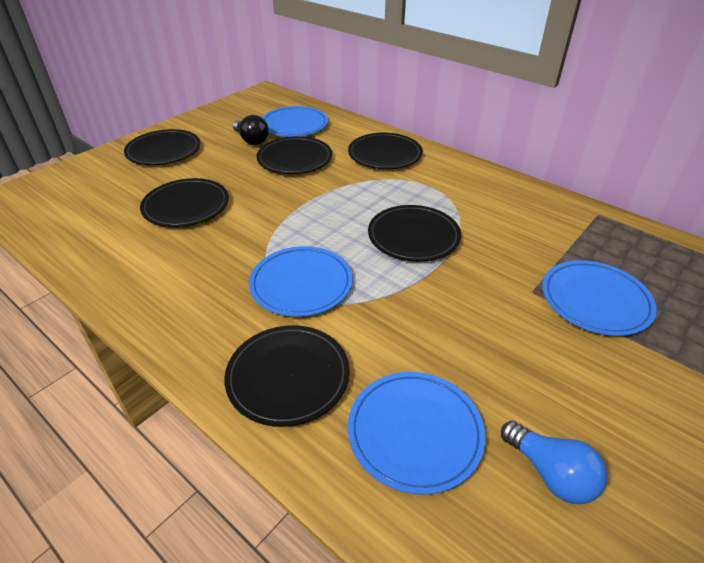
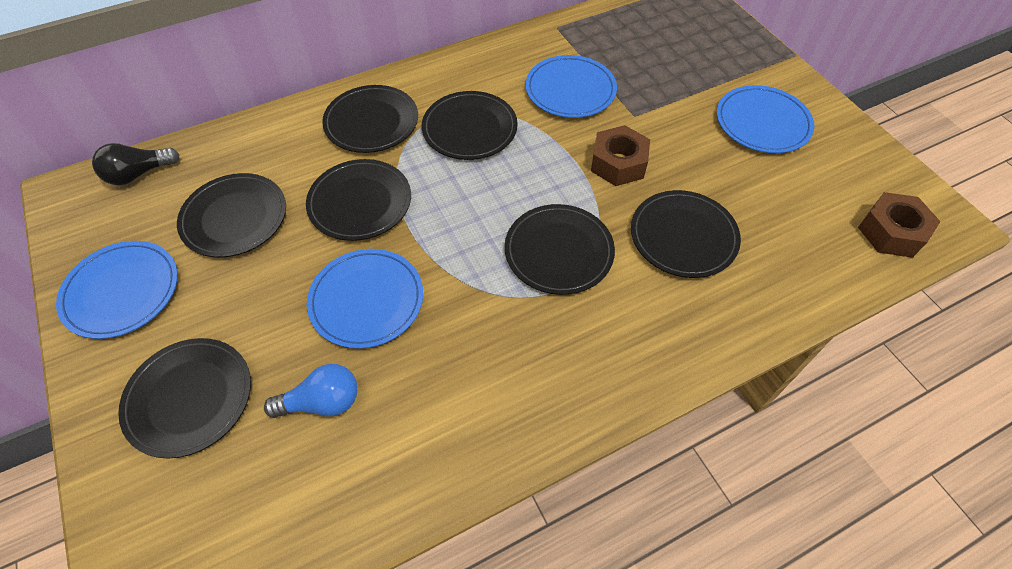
black plate: 6 -> 7
brown nut: 0 -> 2

